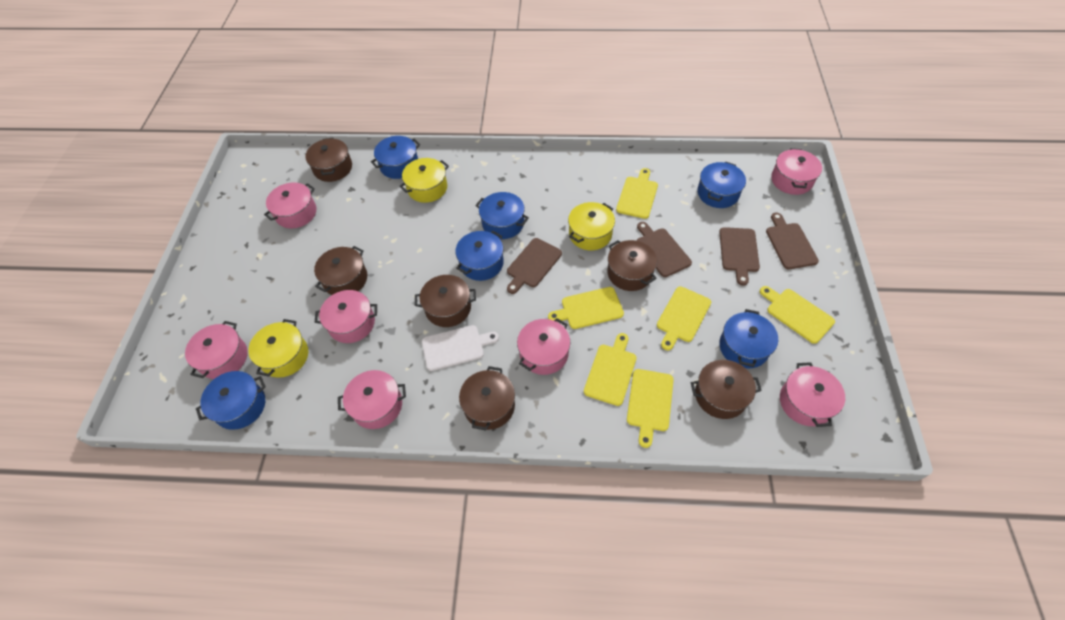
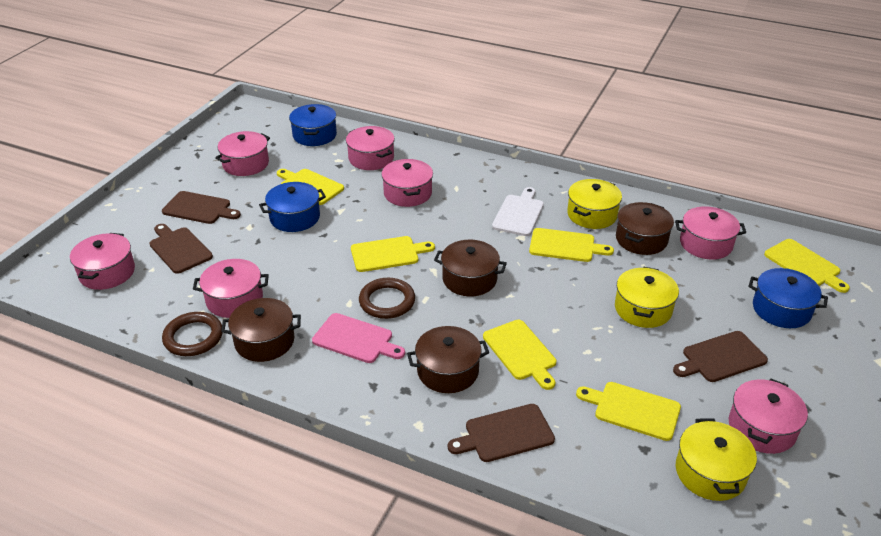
blue pot: 6 -> 3
brown pot: 6 -> 4
brown ring: 0 -> 2
pink cutting board: 0 -> 1

